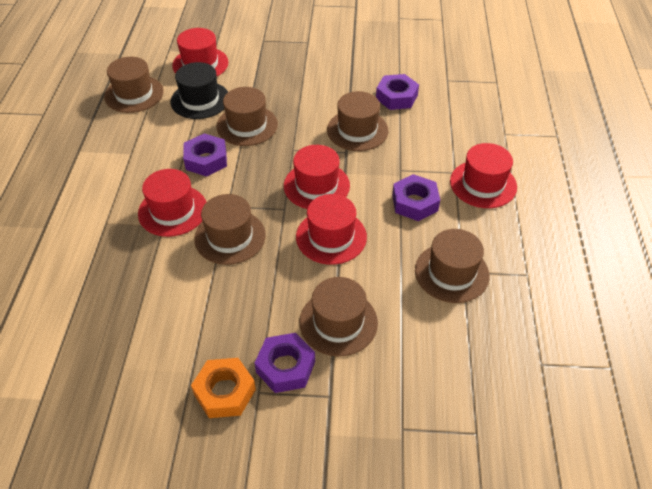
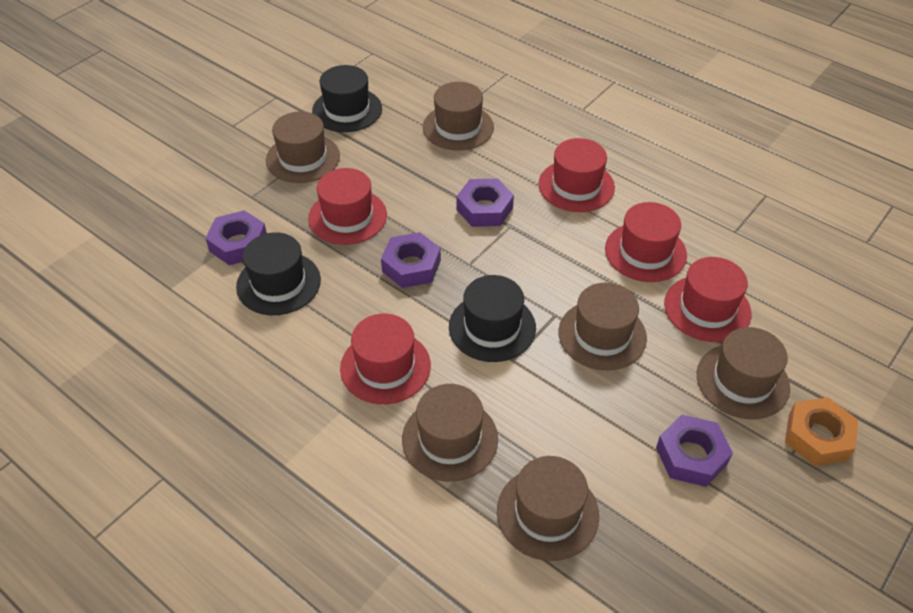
black hat: 1 -> 3

